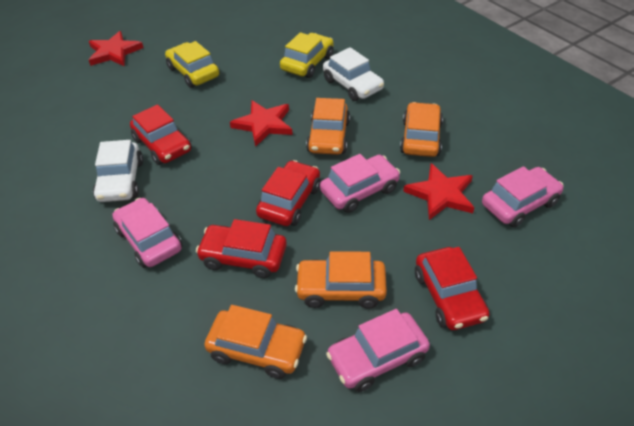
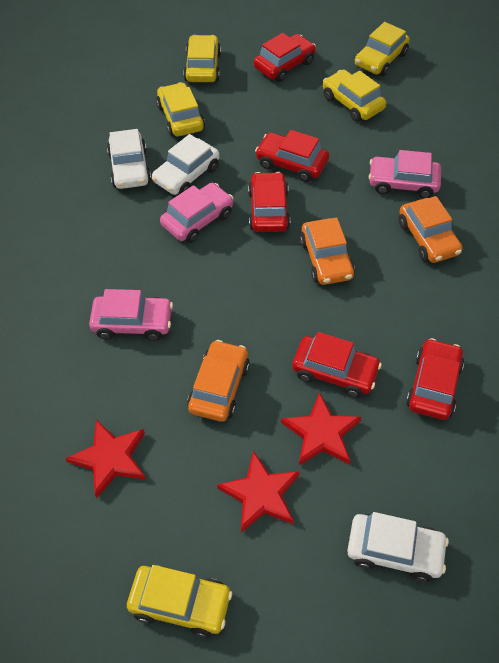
orange car: 4 -> 3
pink car: 4 -> 3
red car: 4 -> 5
white car: 2 -> 3
yellow car: 2 -> 5

